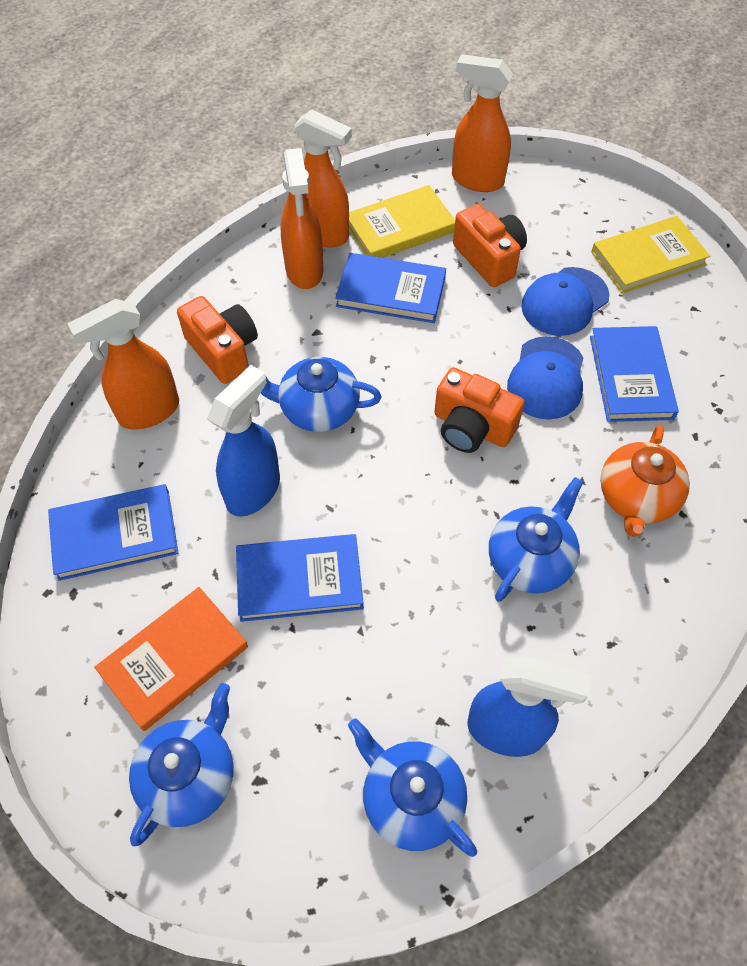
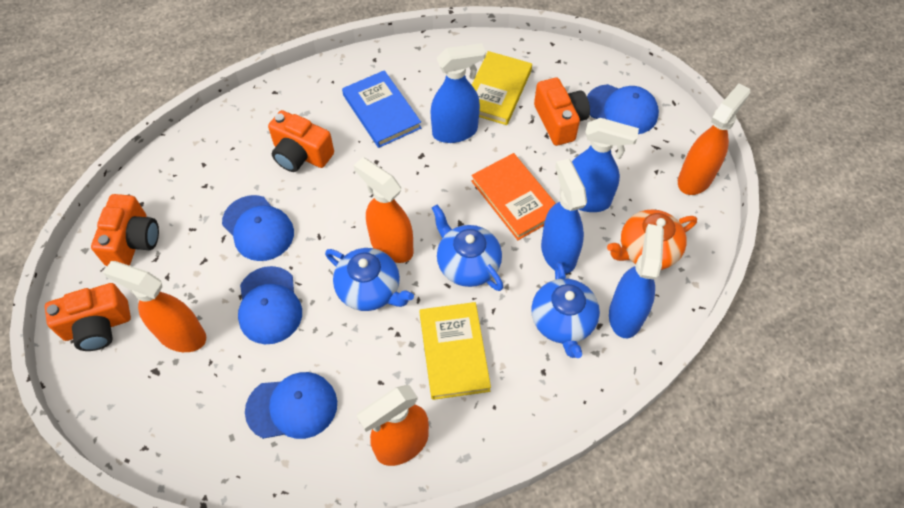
blue book: 4 -> 1
blue cap: 2 -> 4
blue spray bottle: 2 -> 4
blue teapot: 4 -> 3
orange camera: 3 -> 4

